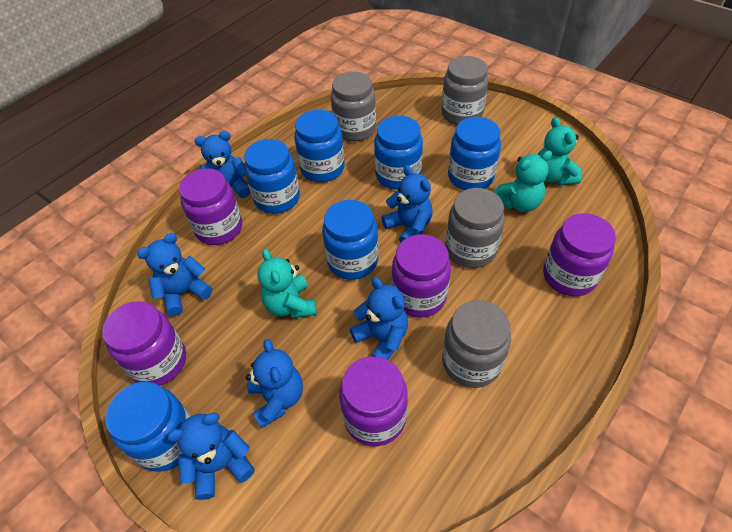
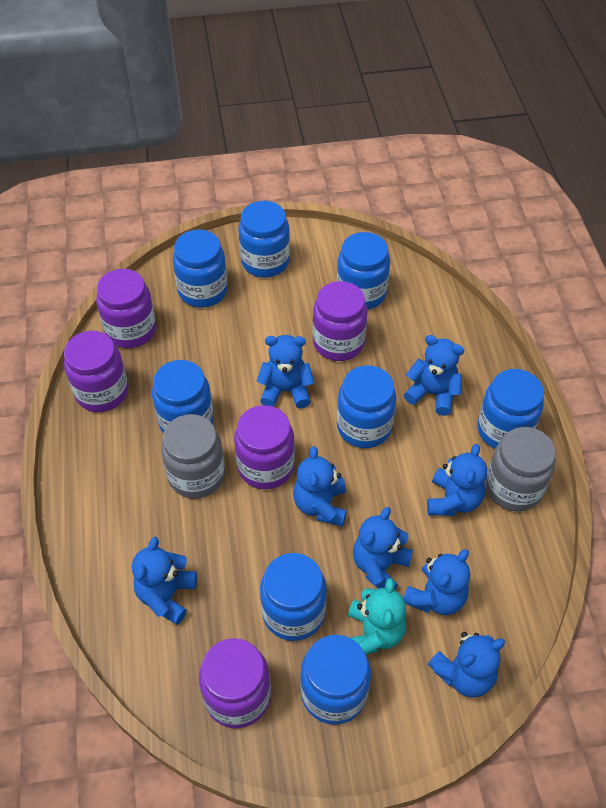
blue jar: 6 -> 8
blue teddy bear: 6 -> 8
grey jar: 4 -> 2
turquoise teddy bear: 3 -> 1

